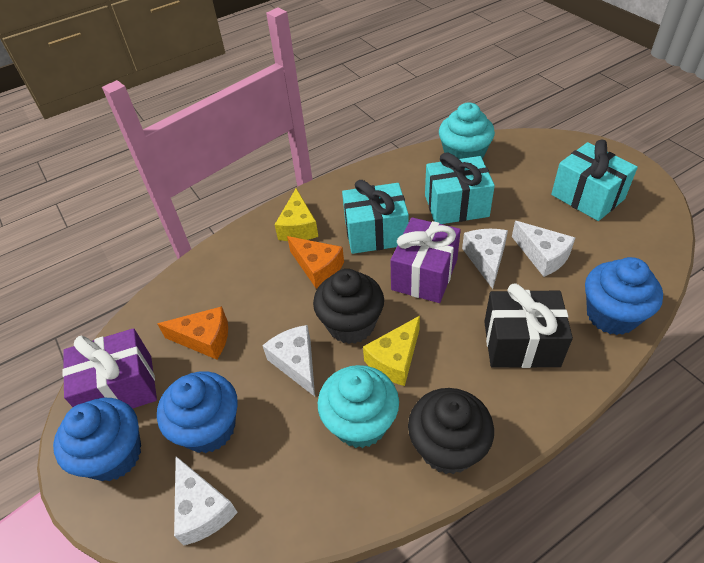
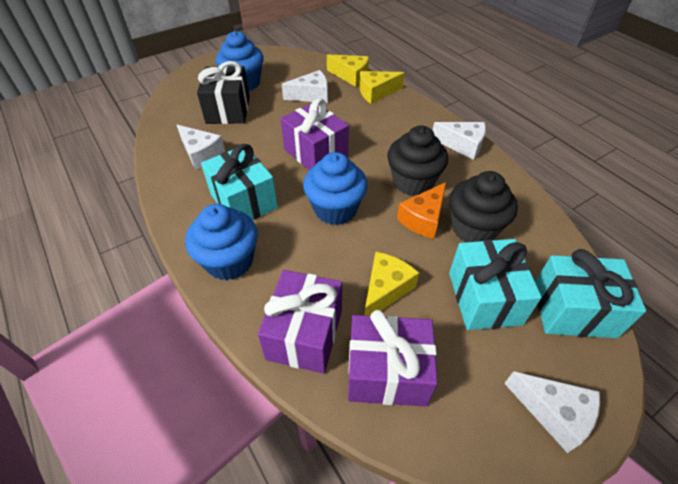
orange cheese: 2 -> 1
purple gift: 2 -> 3
turquoise cupcake: 2 -> 0
yellow cheese: 2 -> 3

